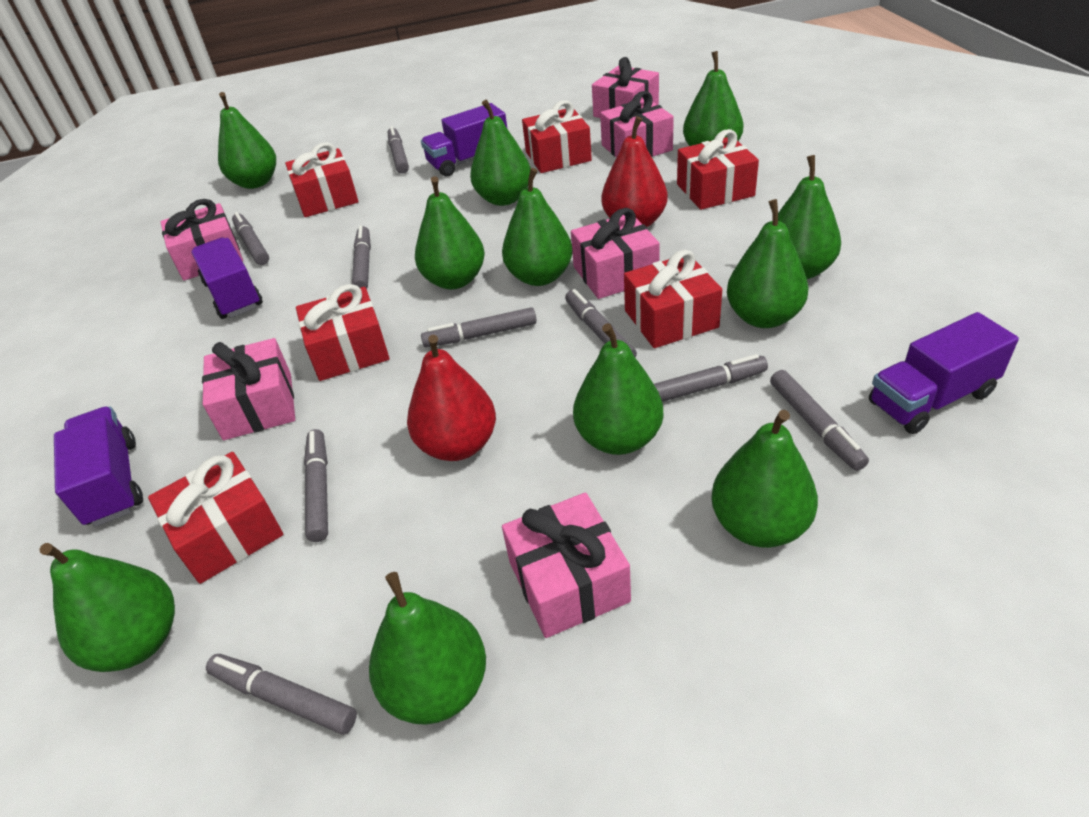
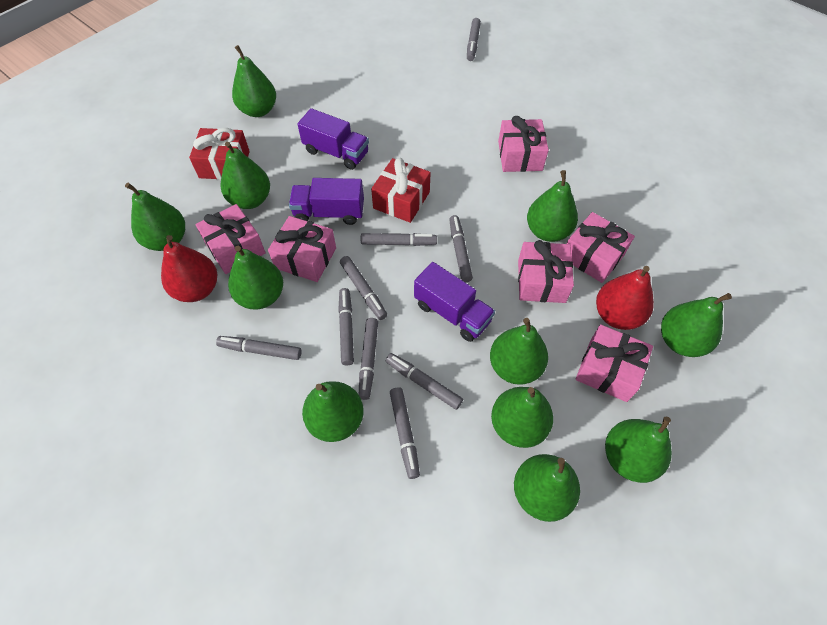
purple truck: 4 -> 3
red gift: 6 -> 2

